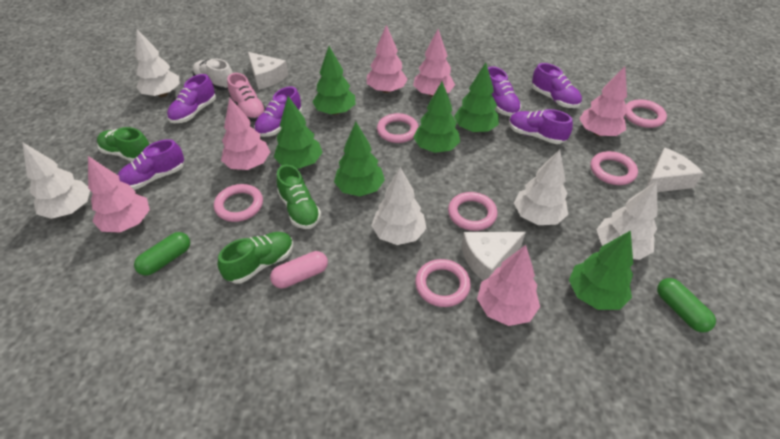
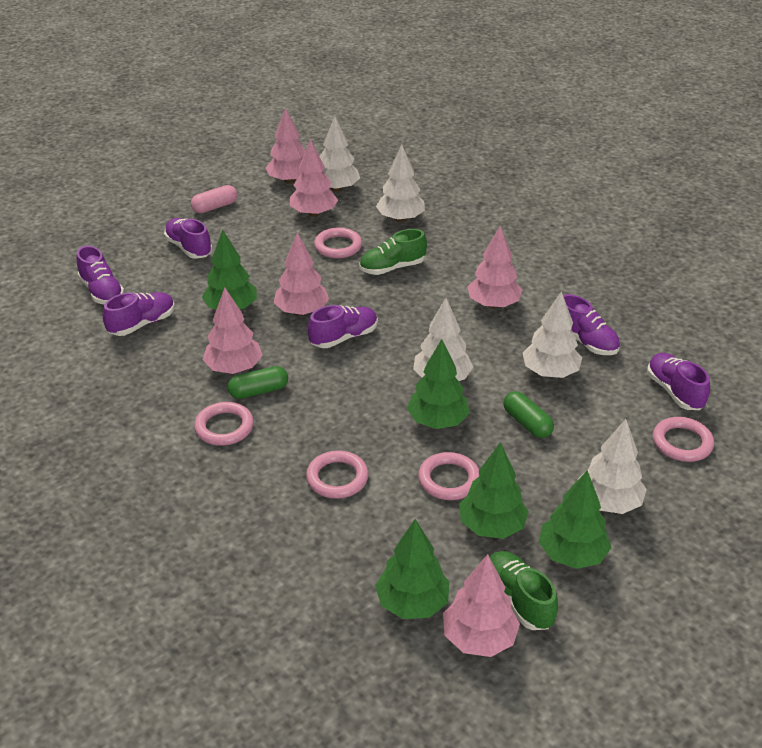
green shoe: 3 -> 2
green tree: 6 -> 5
pink ring: 6 -> 5
pink shoe: 1 -> 0
white cheese: 3 -> 0
white shoe: 1 -> 0

